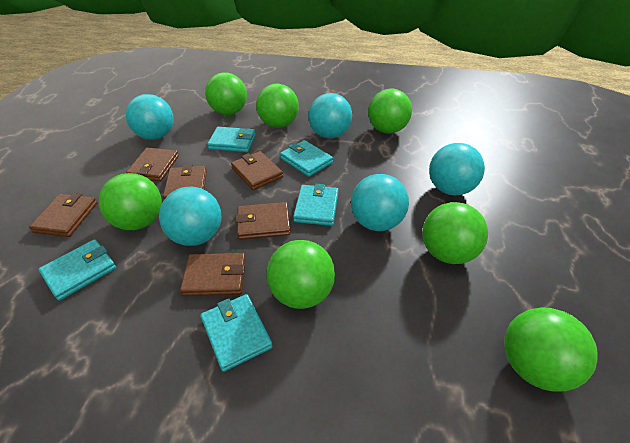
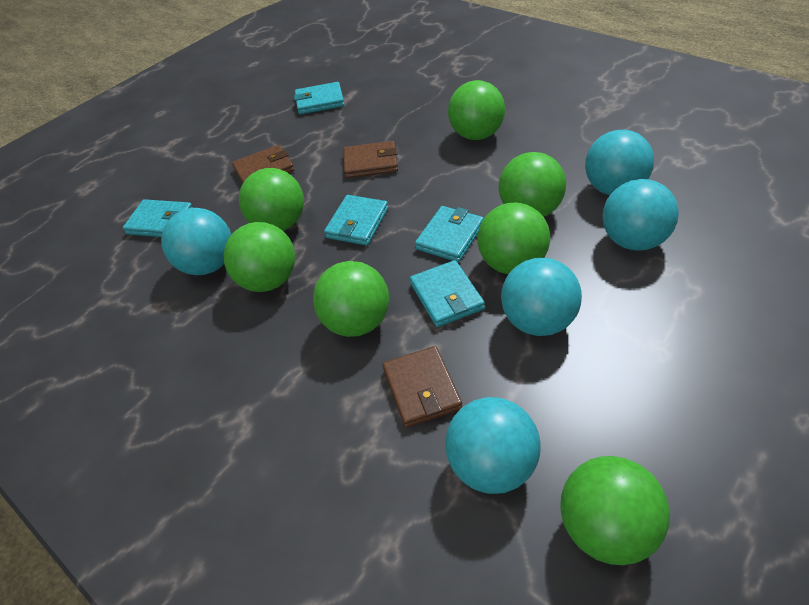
brown wallet: 6 -> 3

